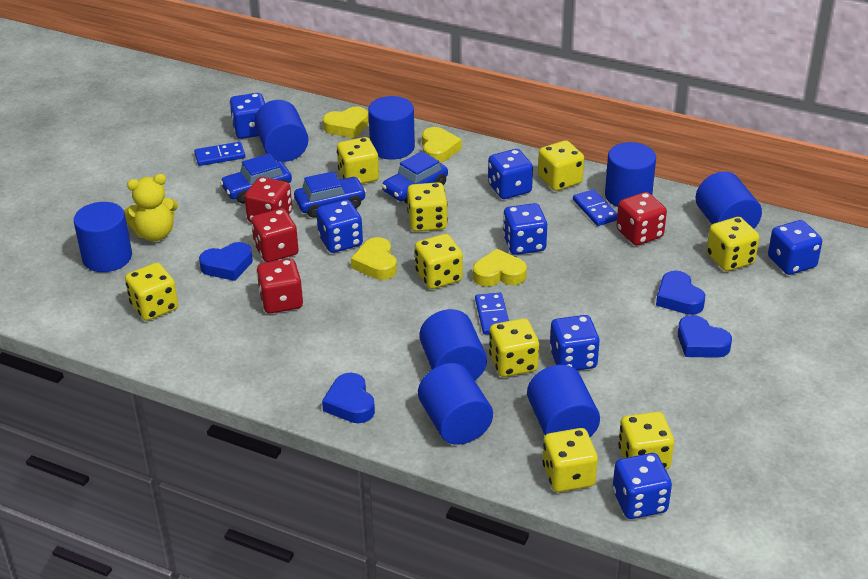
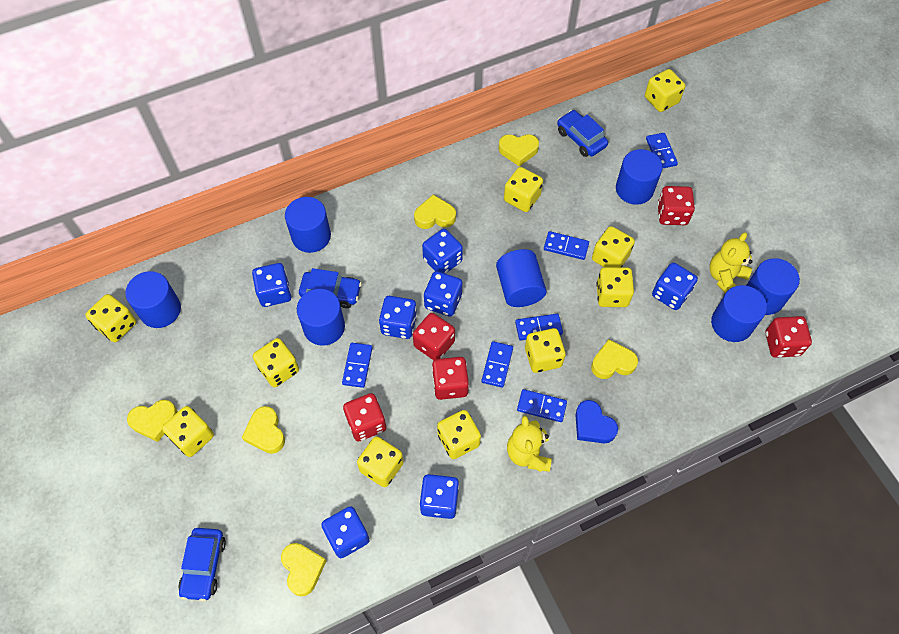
blue cylinder: 8 -> 7
blue domino: 3 -> 6
blue heart: 4 -> 1
red dice: 4 -> 5
yellow dice: 9 -> 10
yellow heart: 4 -> 6
yellow teddy bear: 1 -> 2

